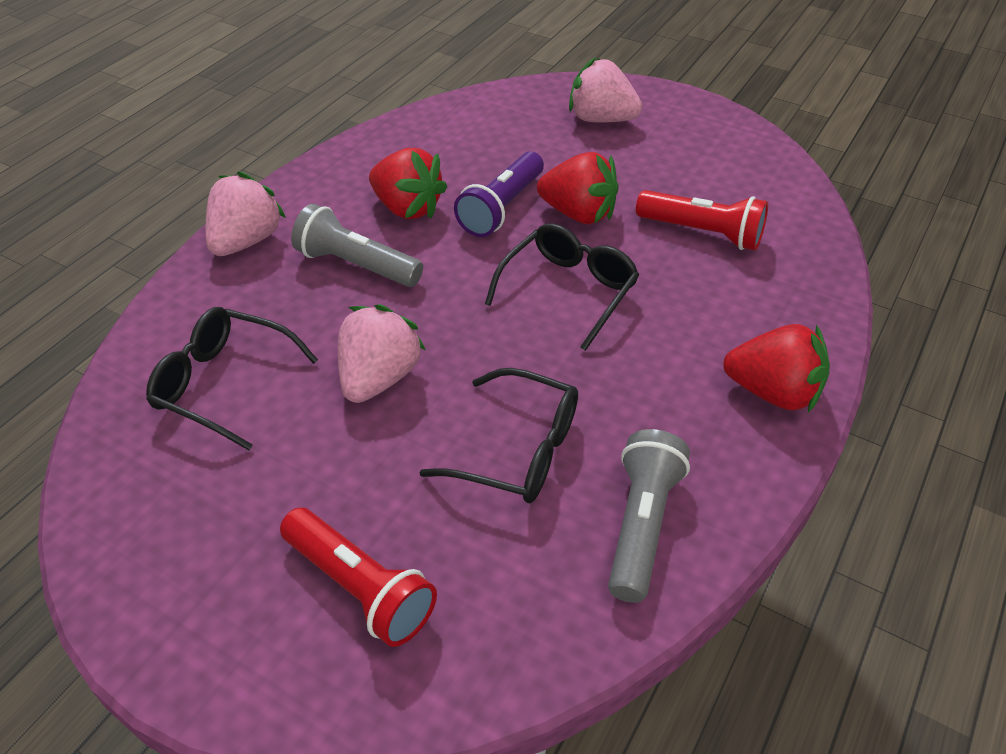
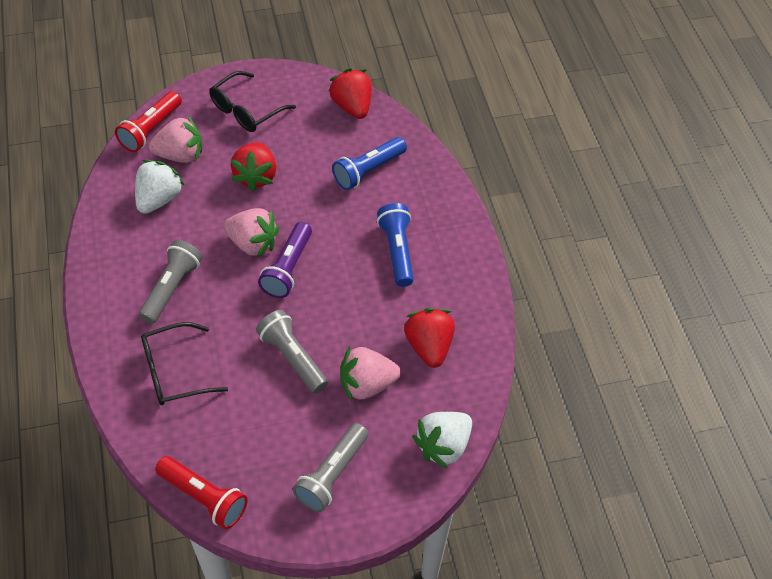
black glasses: 3 -> 2
blue flashlight: 0 -> 2
grey flashlight: 2 -> 3
white strawberry: 0 -> 2

